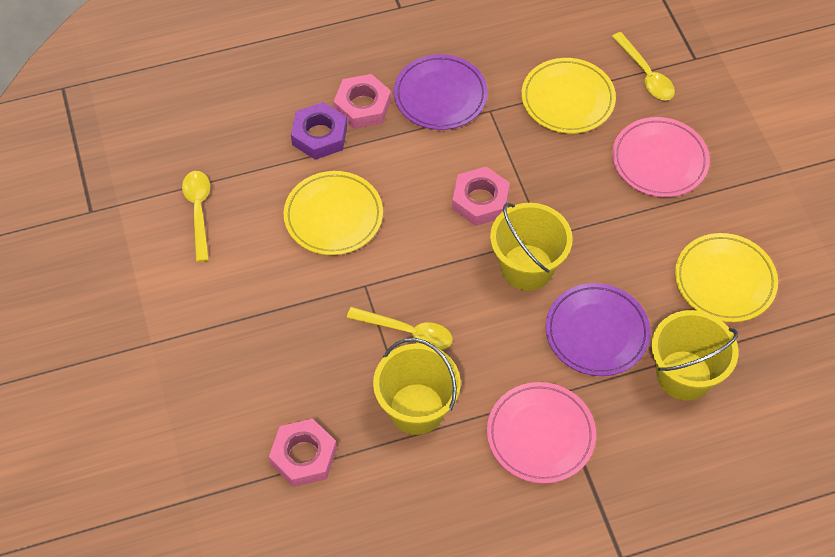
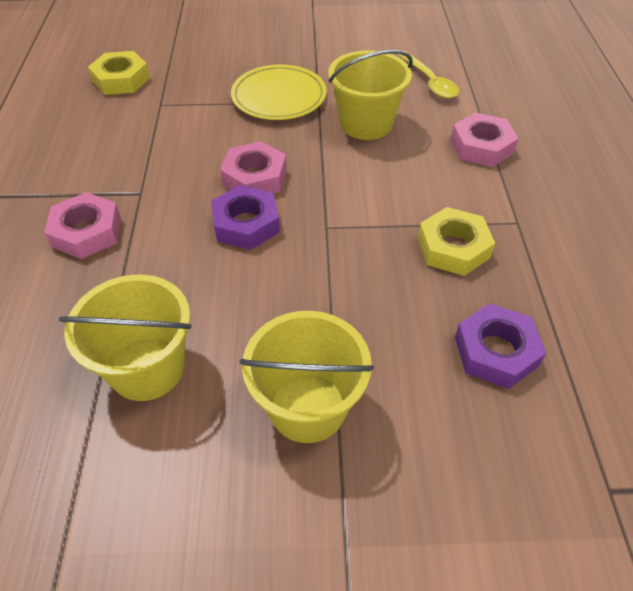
pink plate: 2 -> 0
purple nut: 1 -> 2
purple plate: 2 -> 0
yellow nut: 0 -> 2
yellow plate: 3 -> 1
yellow spoon: 3 -> 1

